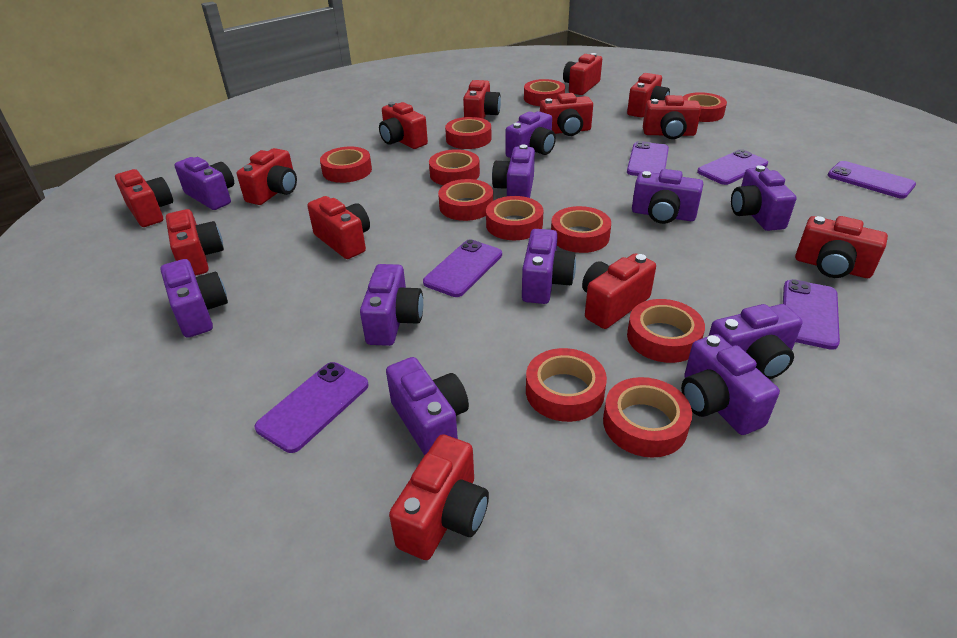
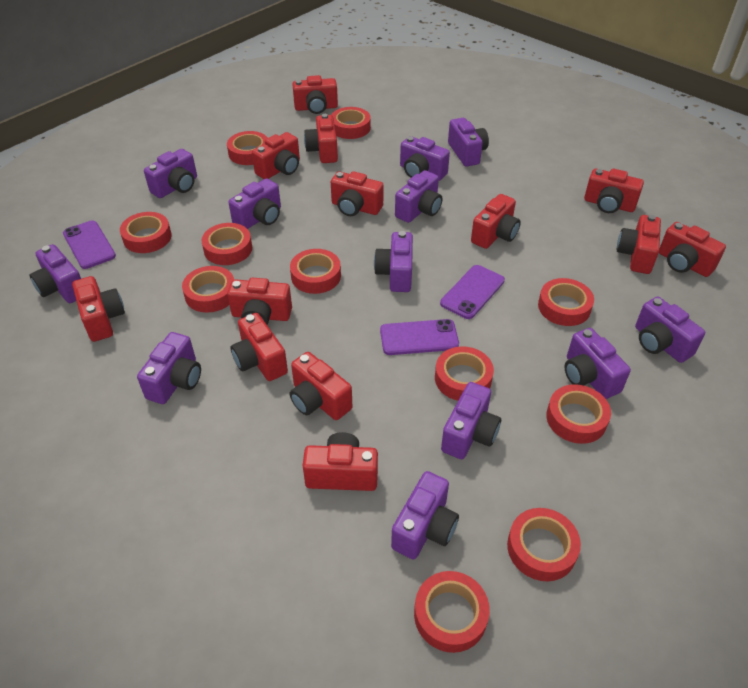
purple camera: 11 -> 12
purple phone: 6 -> 3

